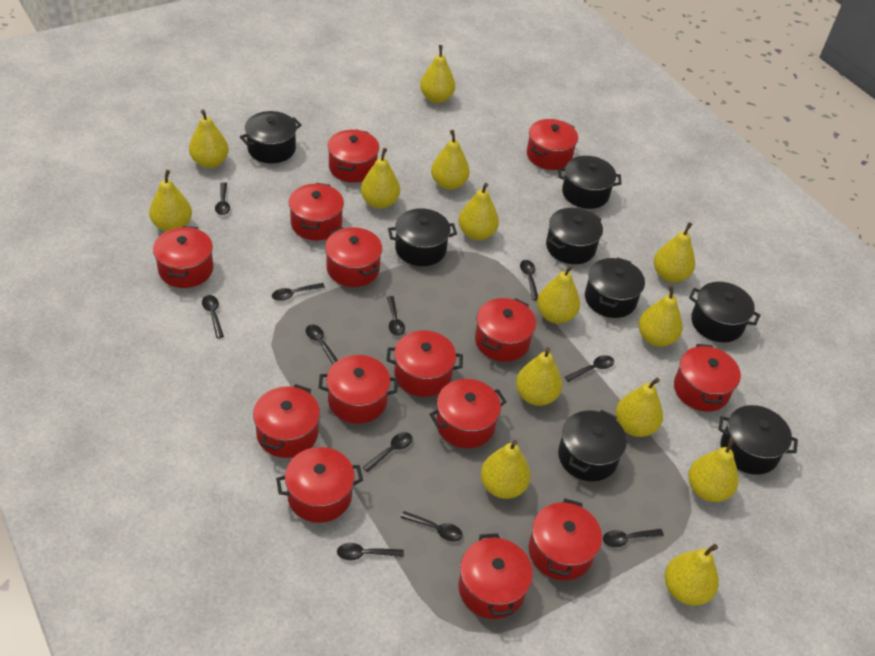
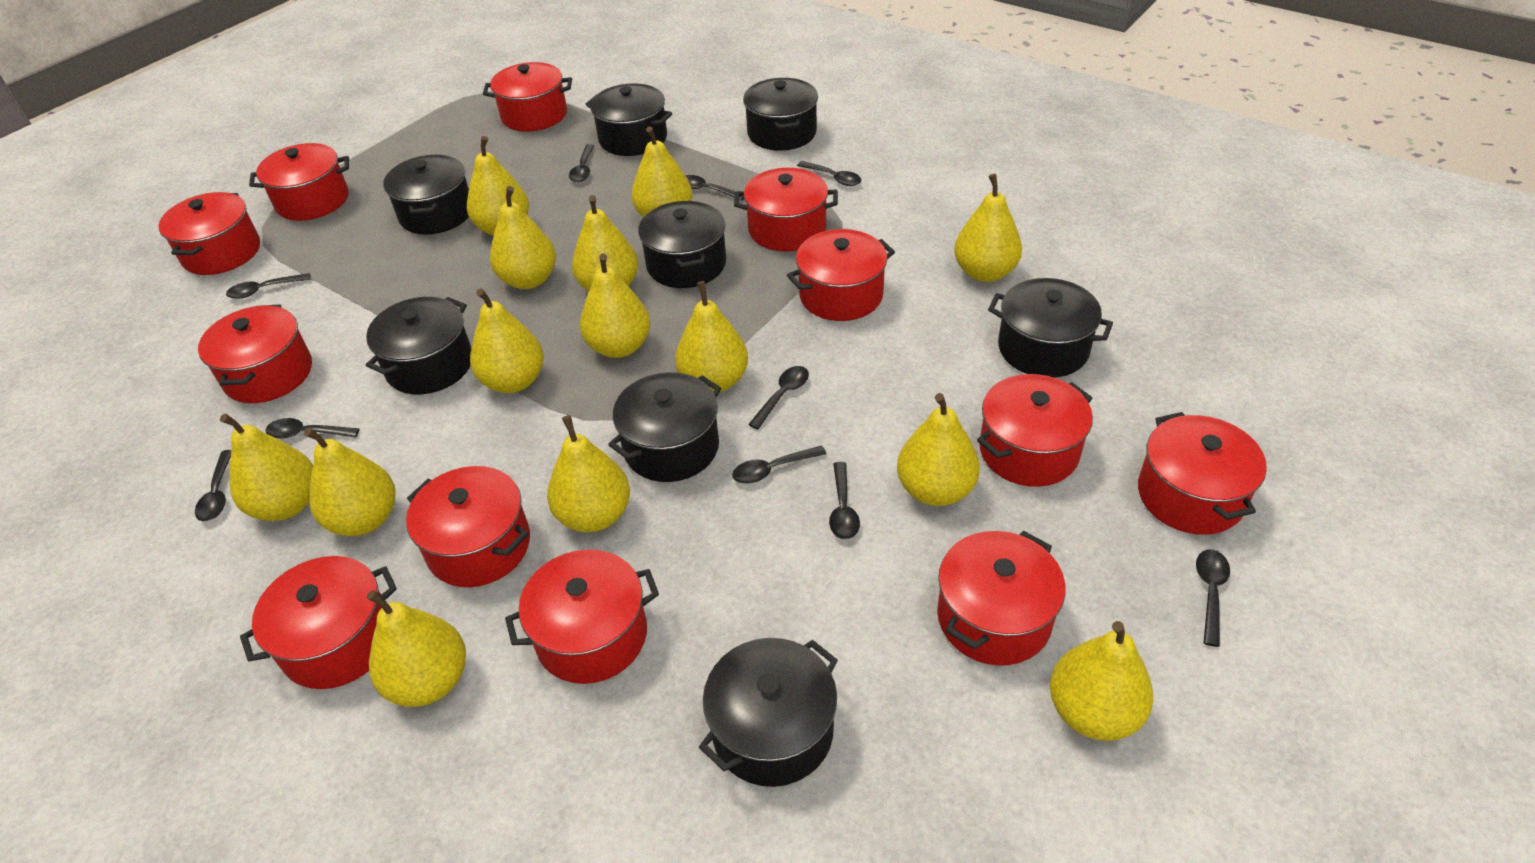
black spoon: 11 -> 10
red pot: 14 -> 12

